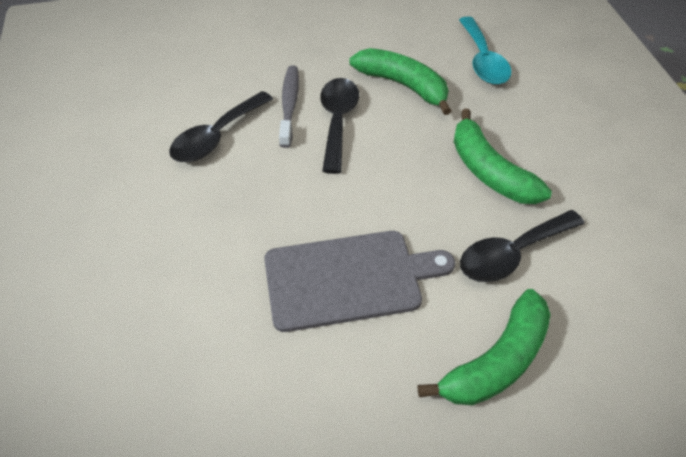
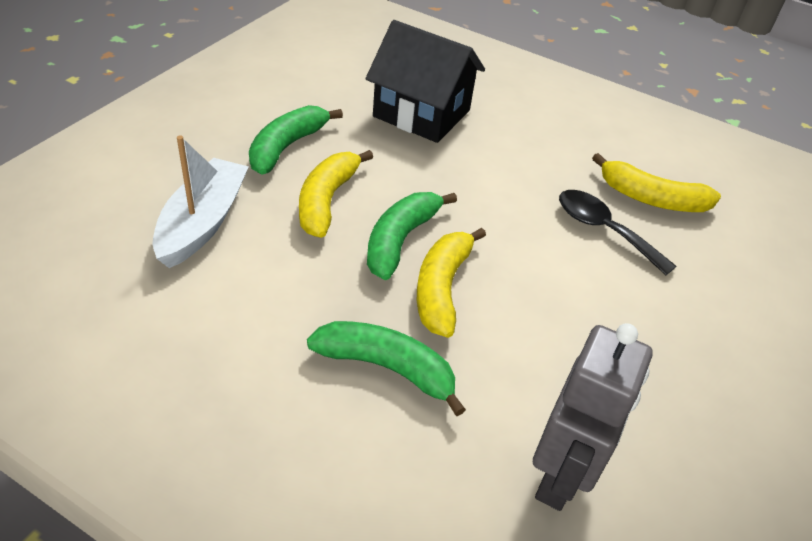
black house: 0 -> 1
black spoon: 3 -> 1
grey cutting board: 1 -> 0
grey robot: 0 -> 1
grey toothbrush: 1 -> 0
turquoise spoon: 1 -> 0
white boat: 0 -> 1
yellow banana: 0 -> 3

